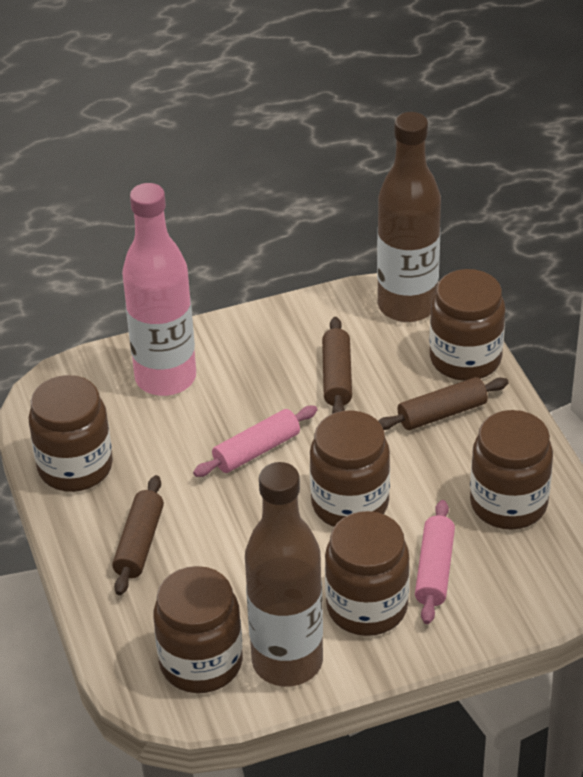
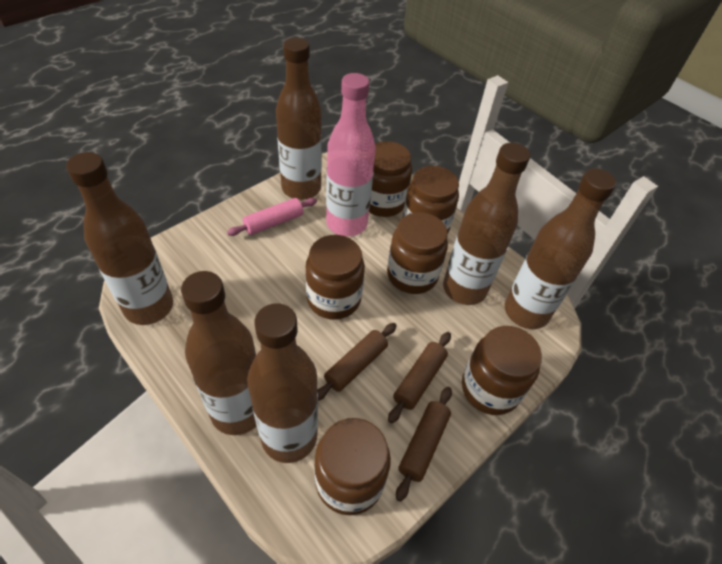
brown bottle: 2 -> 6
pink rolling pin: 2 -> 1

